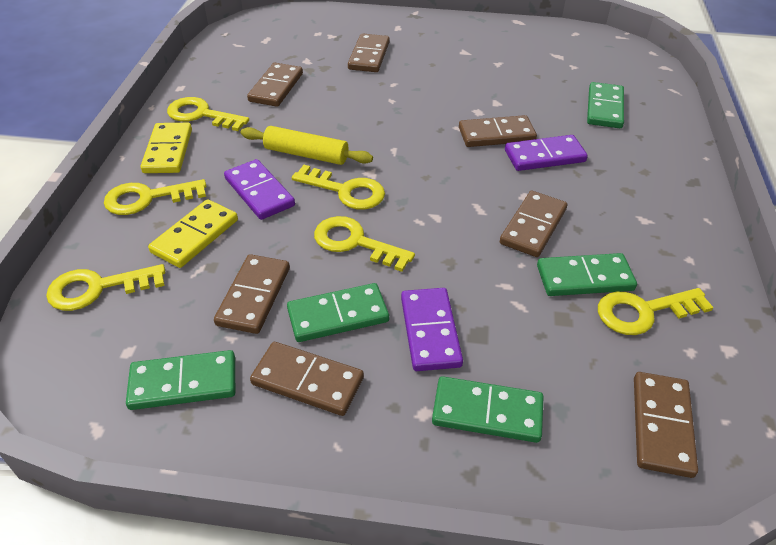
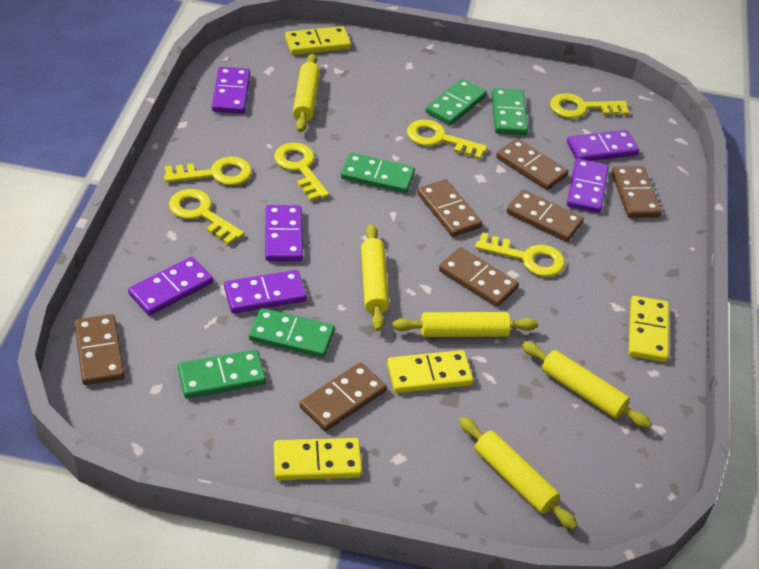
purple domino: 3 -> 6
yellow domino: 2 -> 4
yellow rolling pin: 1 -> 5

